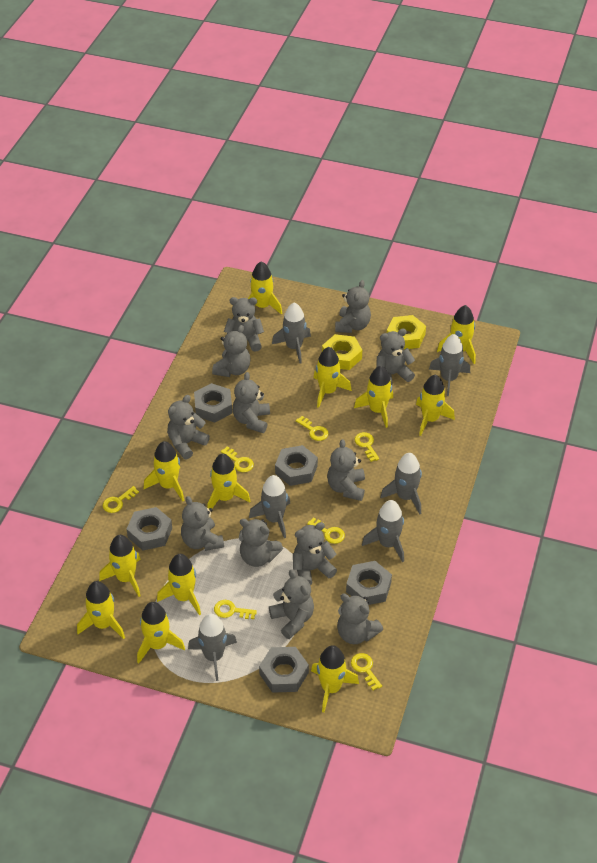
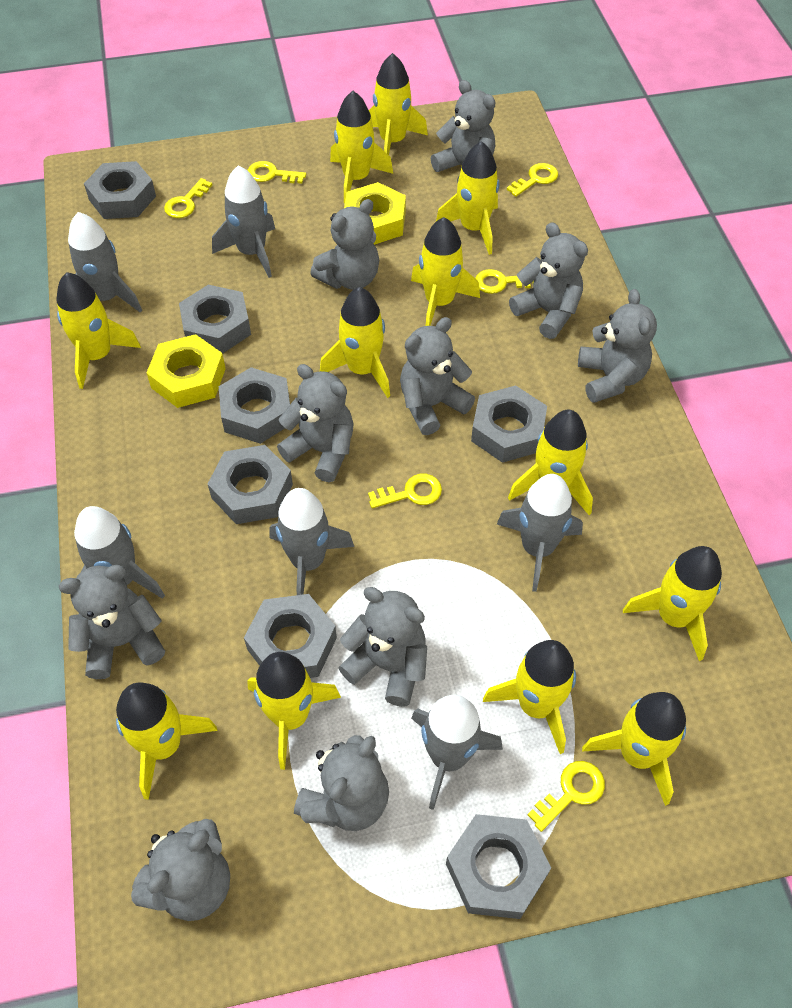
grey nut: 5 -> 7
grey teddy bear: 12 -> 10
yellow key: 7 -> 6

